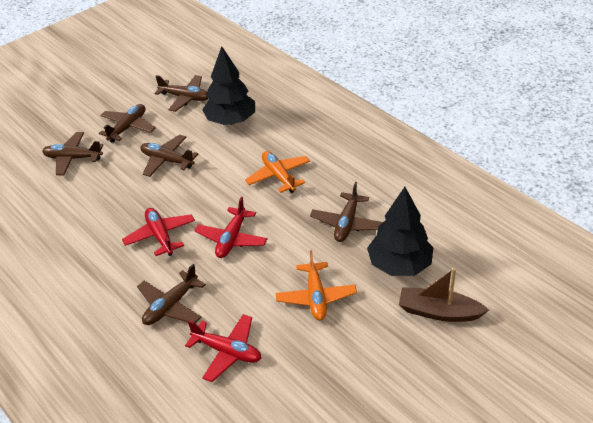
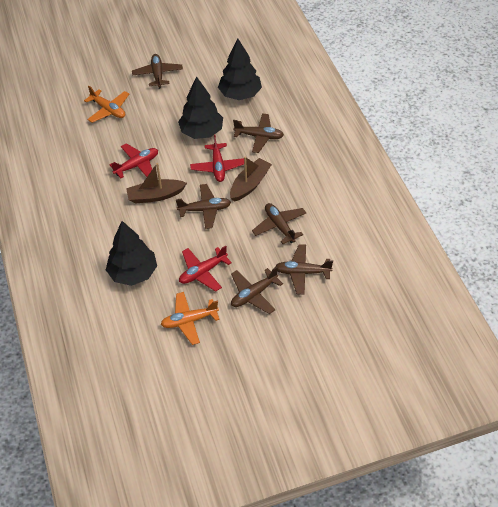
black tree: 2 -> 3
brown boat: 1 -> 2

